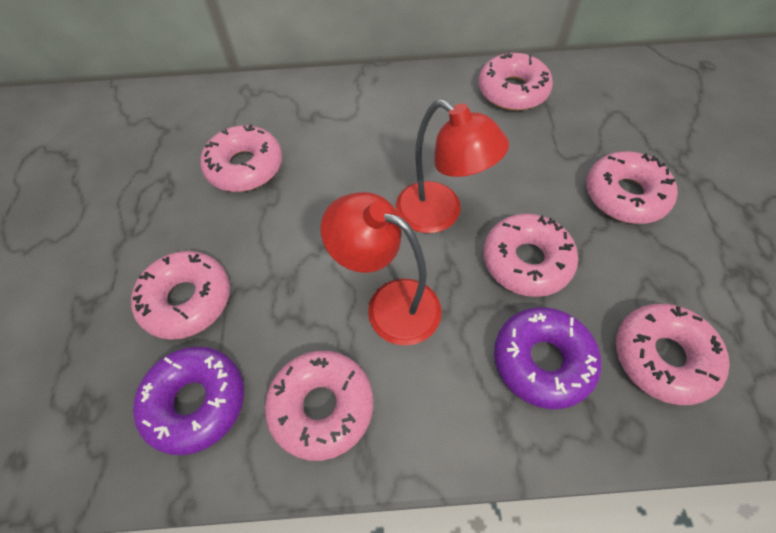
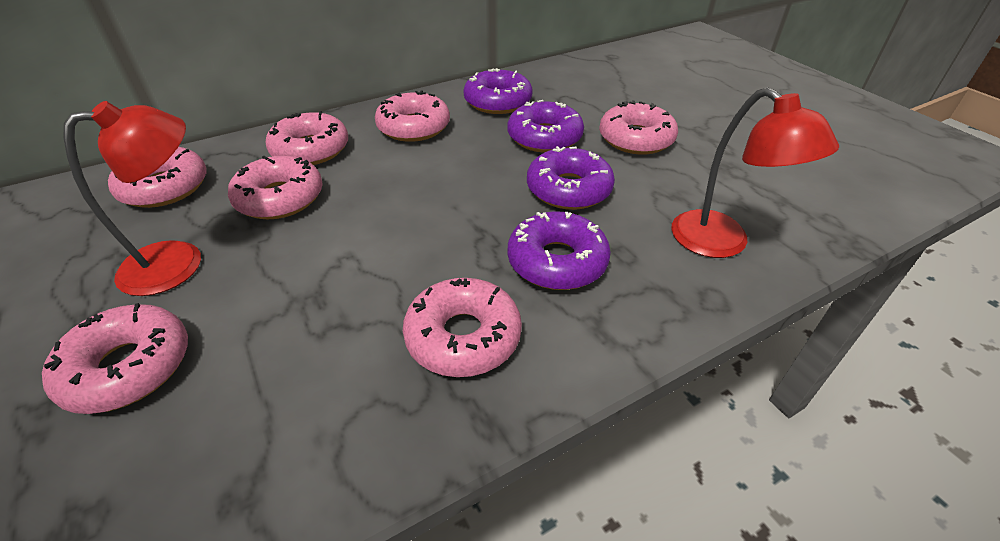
purple donut: 2 -> 4

